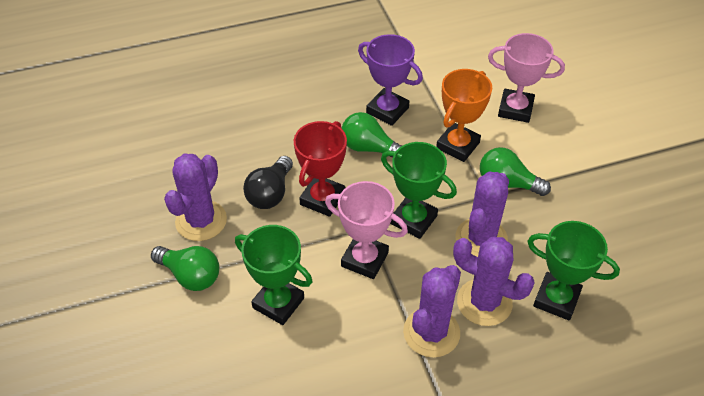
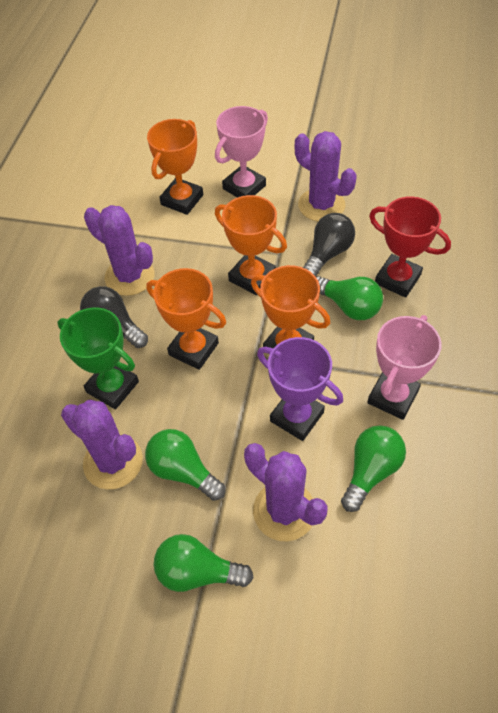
black light bulb: 1 -> 2
green light bulb: 3 -> 4
green trophy: 3 -> 1
orange trophy: 1 -> 4

